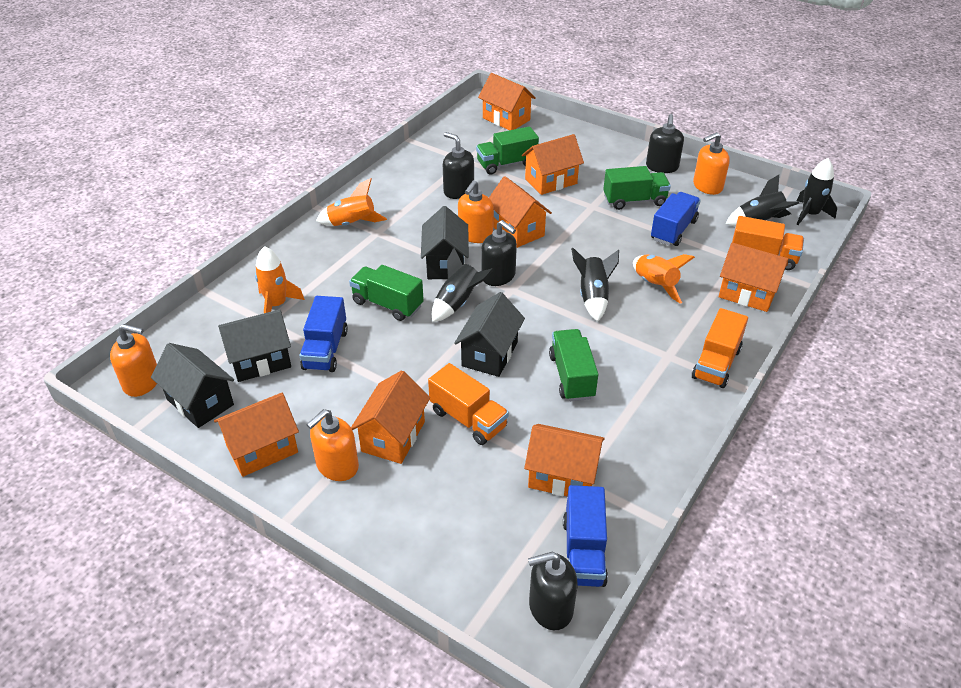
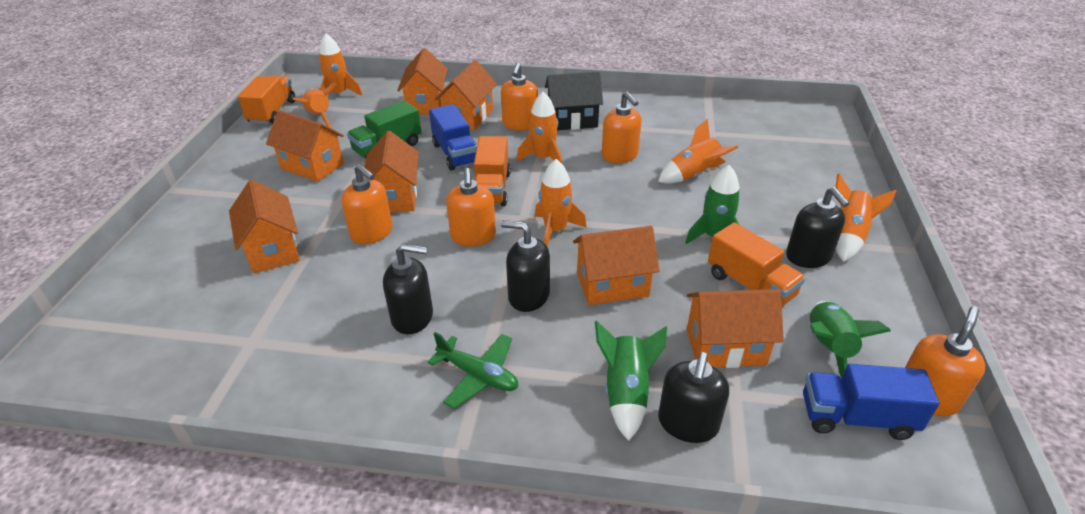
black house: 4 -> 1
black rocket: 4 -> 0
blue truck: 3 -> 2
green plane: 0 -> 1
green rocket: 0 -> 3
green truck: 4 -> 1
orange rocket: 3 -> 6
orange soap dispenser: 4 -> 5

